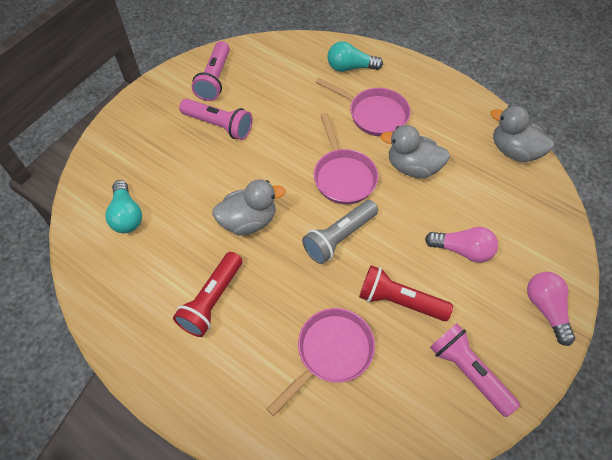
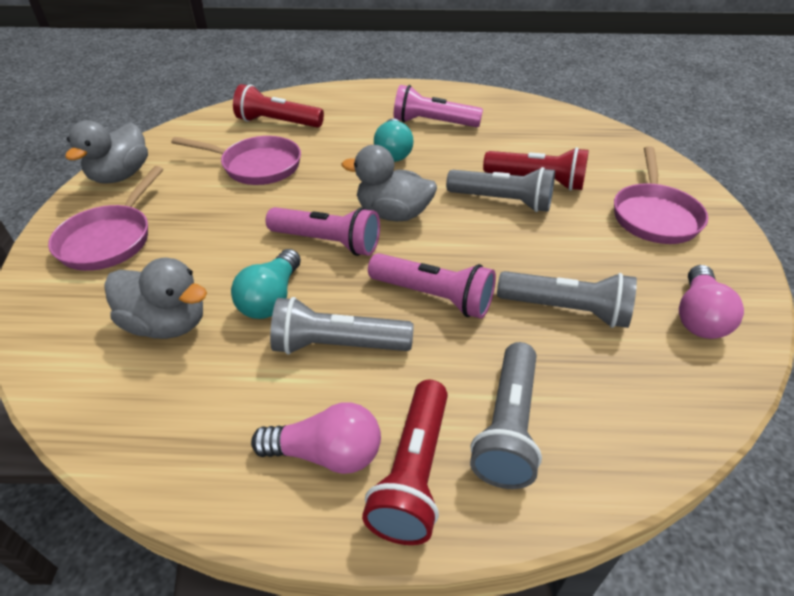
grey flashlight: 1 -> 4
red flashlight: 2 -> 3

